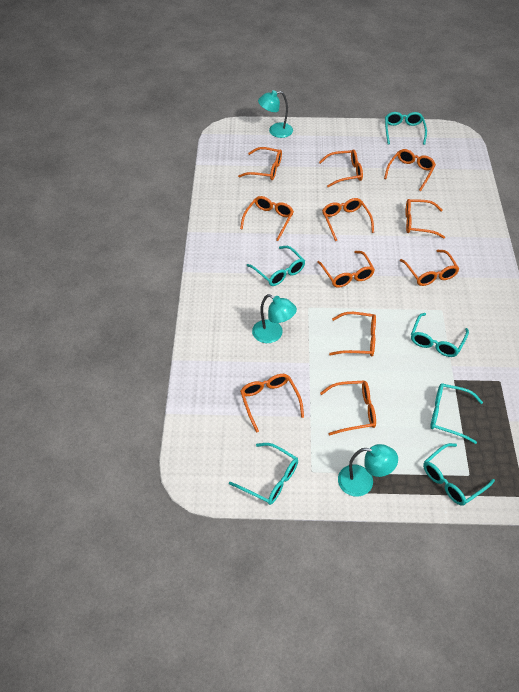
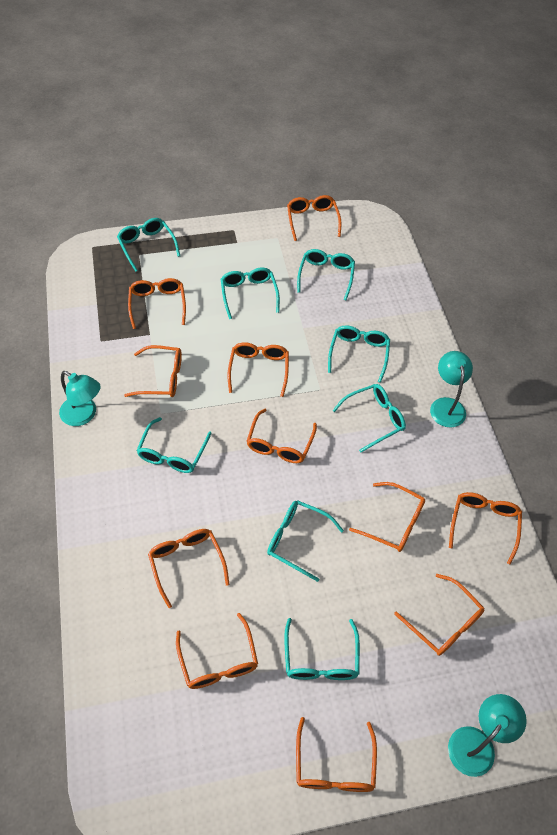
turquoise glasses: 6 -> 8

